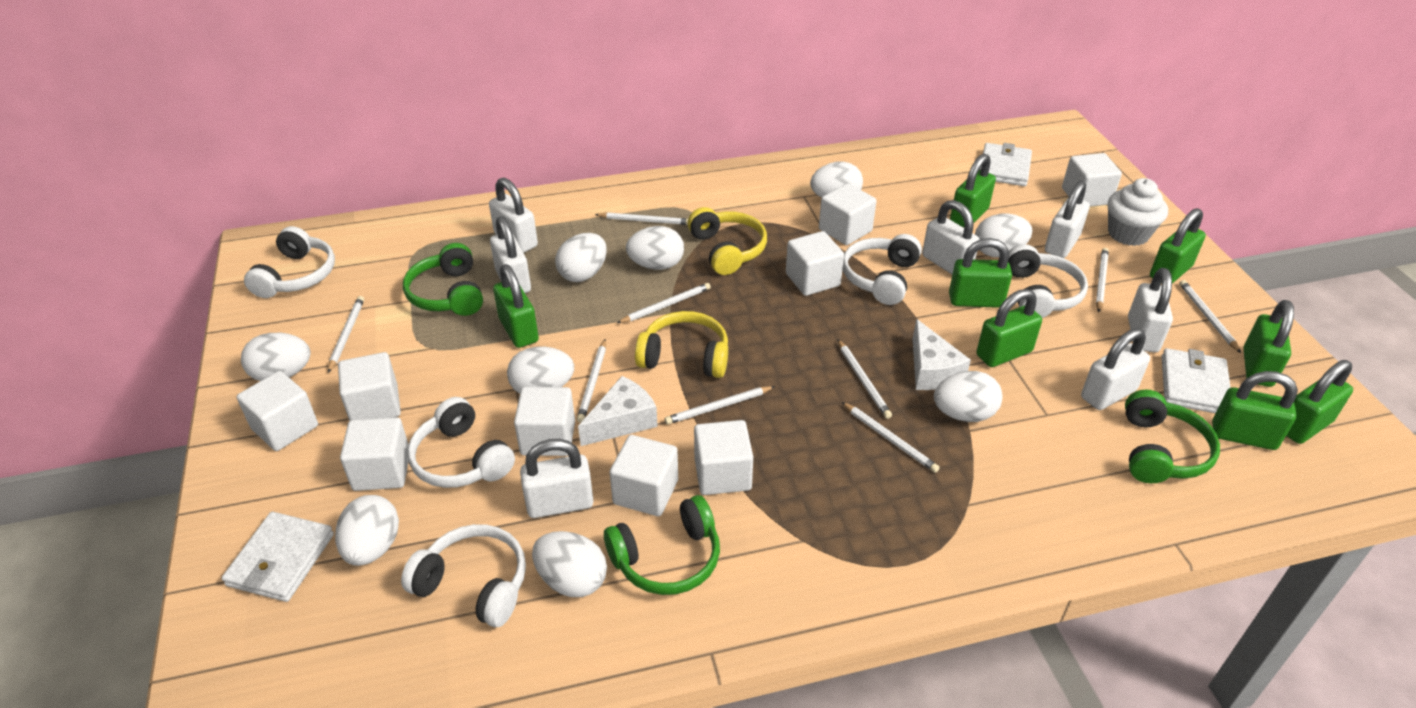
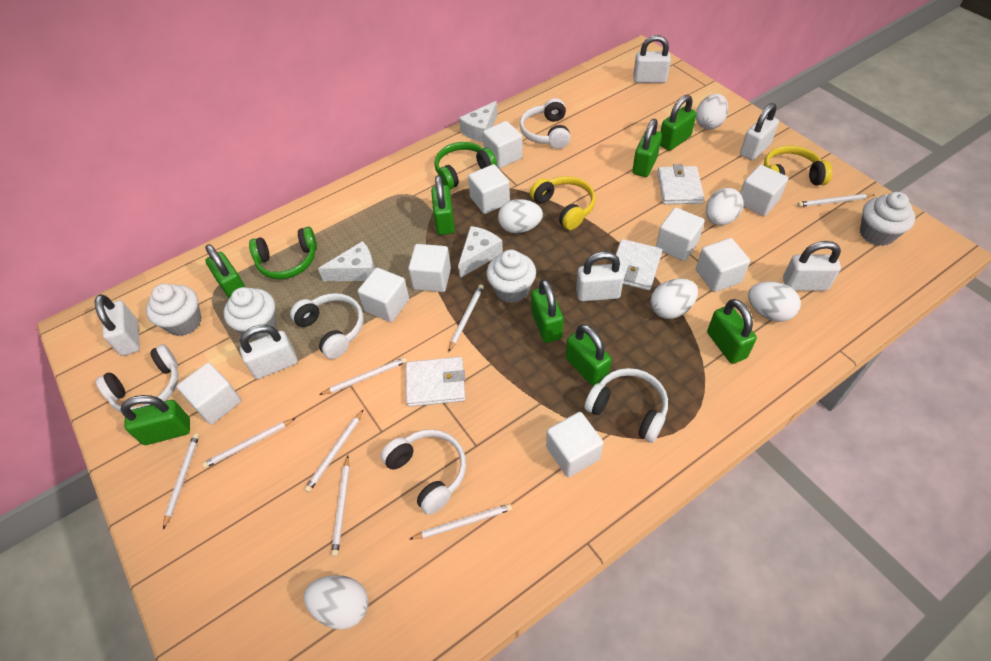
green headphones: 3 -> 2
white cheese: 2 -> 3
white cupcake: 1 -> 4
white egg: 9 -> 6
white padlock: 7 -> 6
white pencil: 9 -> 8

